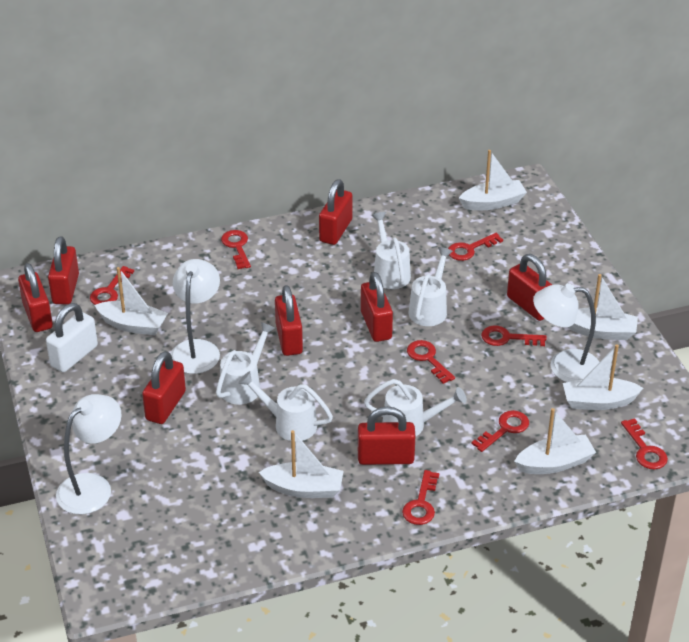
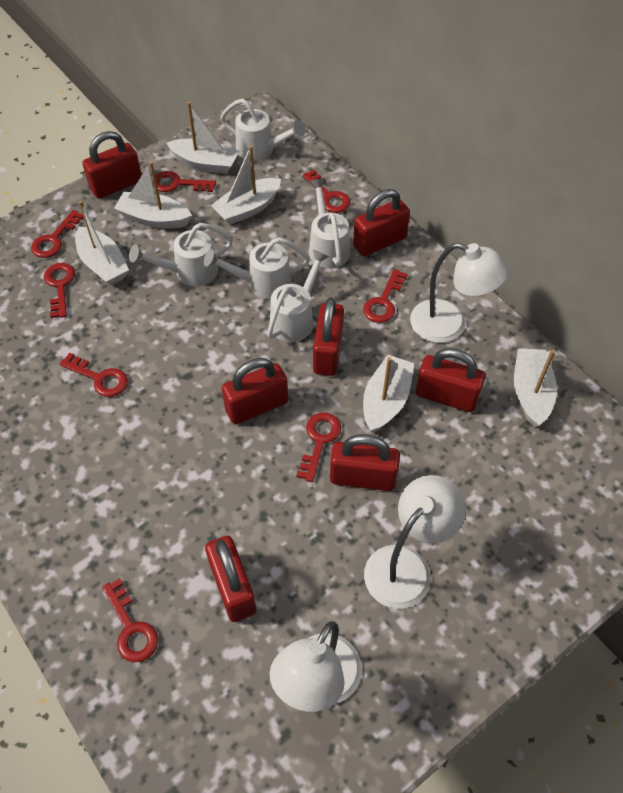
red padlock: 8 -> 7
white padlock: 1 -> 0

